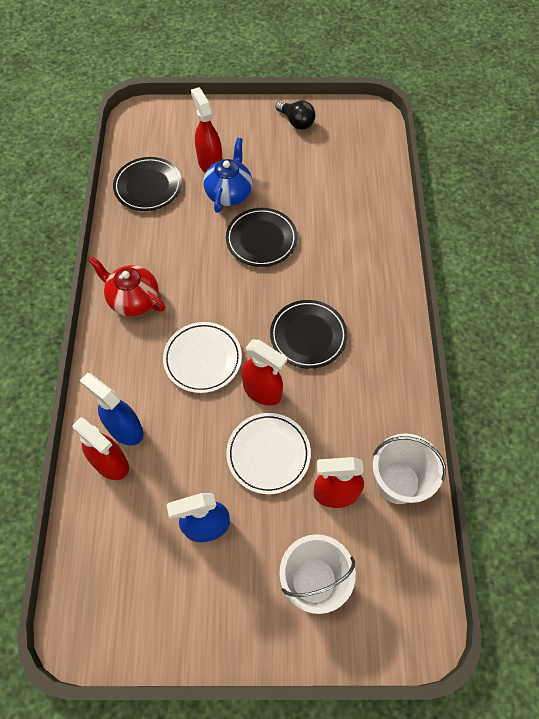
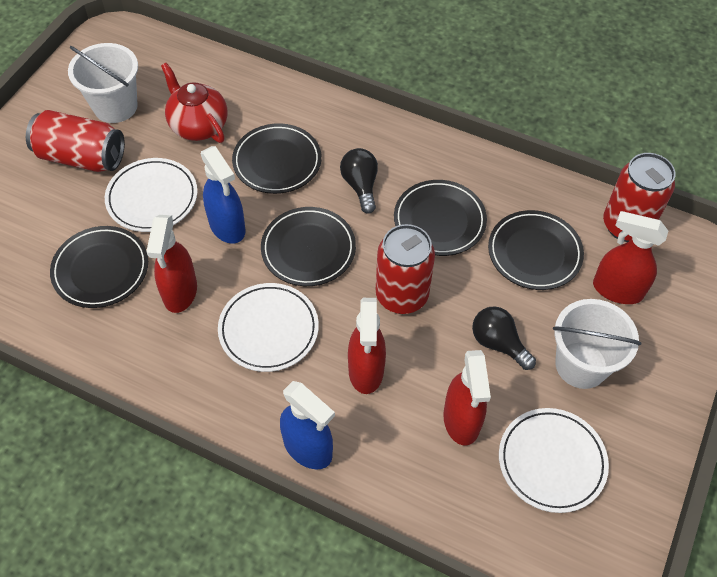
black light bulb: 1 -> 2
black plate: 3 -> 5
blue teapot: 1 -> 0
red can: 0 -> 3
white plate: 2 -> 3

